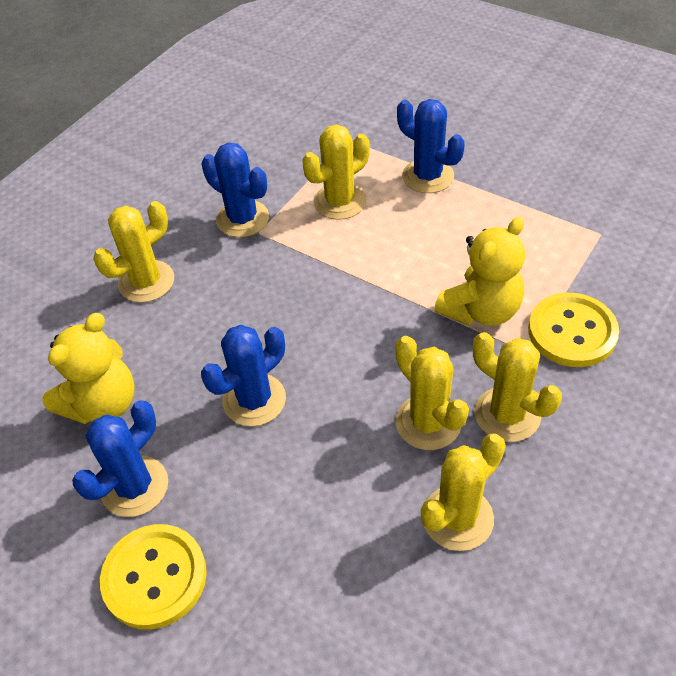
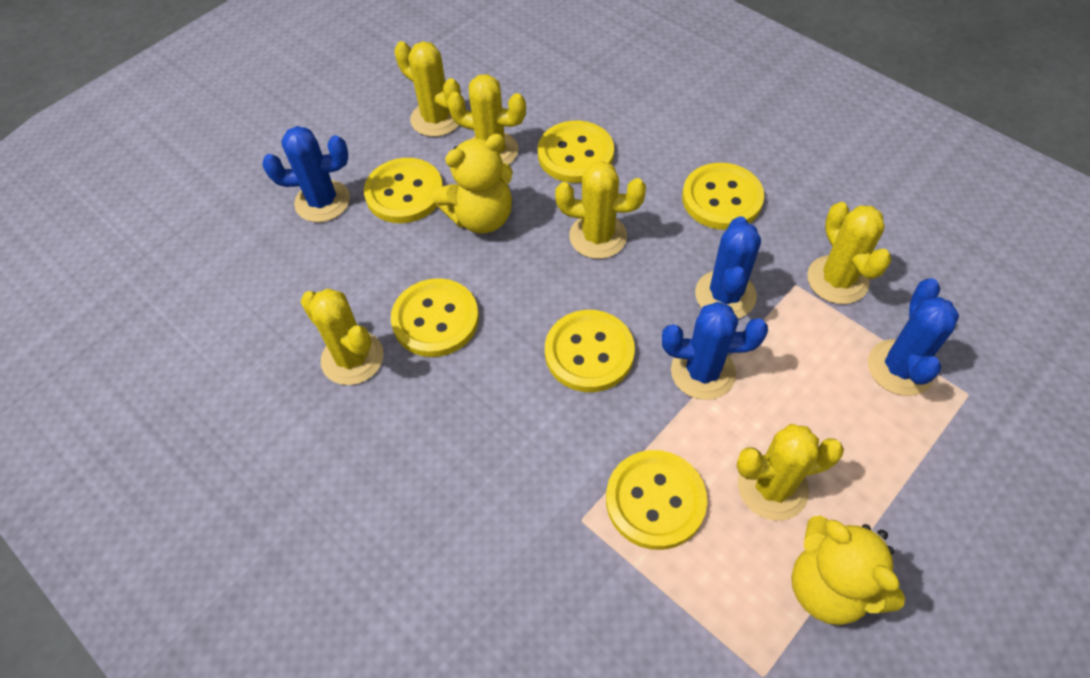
yellow button: 2 -> 6
yellow cactus: 5 -> 6

